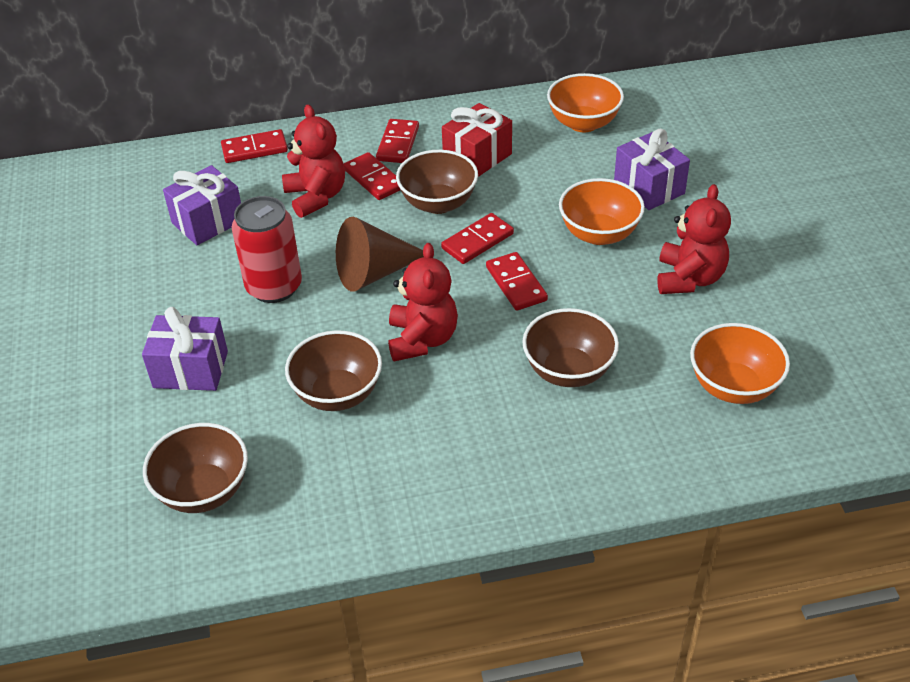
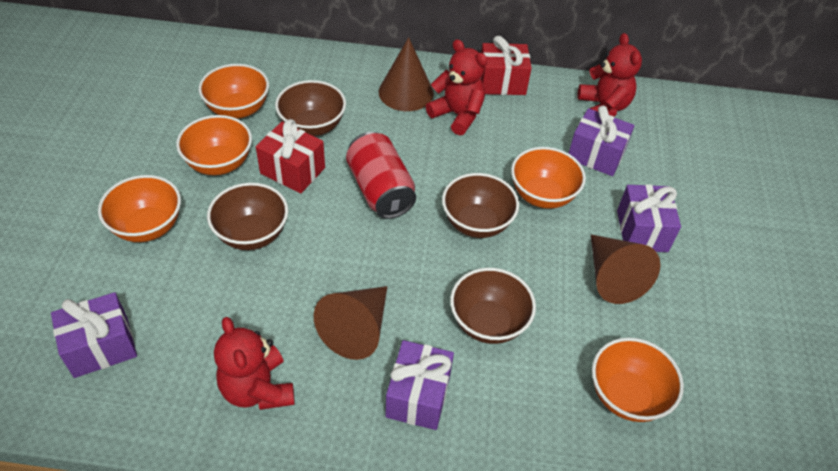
brown cone: 1 -> 3
orange bowl: 3 -> 5
purple gift: 3 -> 4
red domino: 5 -> 0
red gift: 1 -> 2

